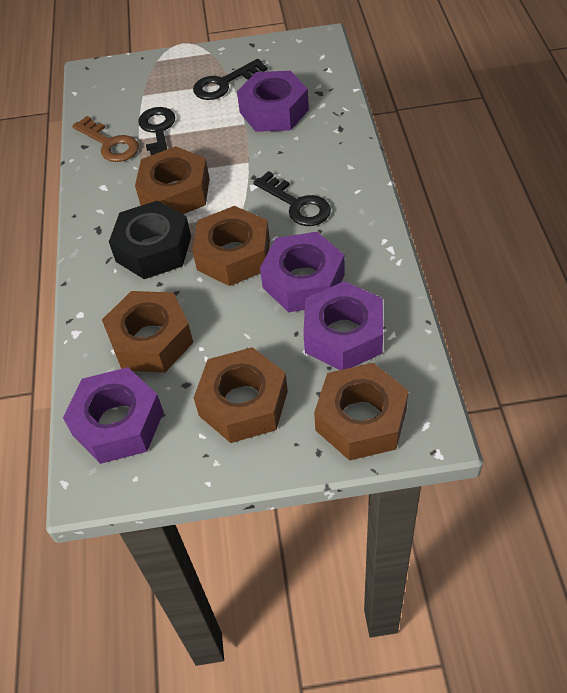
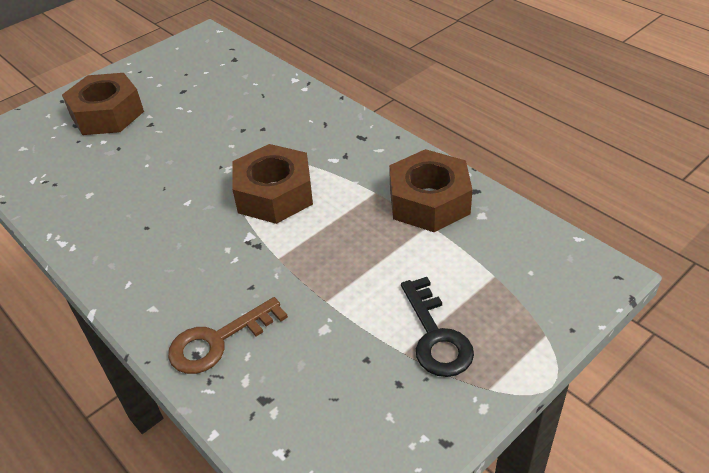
black key: 3 -> 1
black nut: 1 -> 0
brown nut: 5 -> 3
purple nut: 4 -> 0

